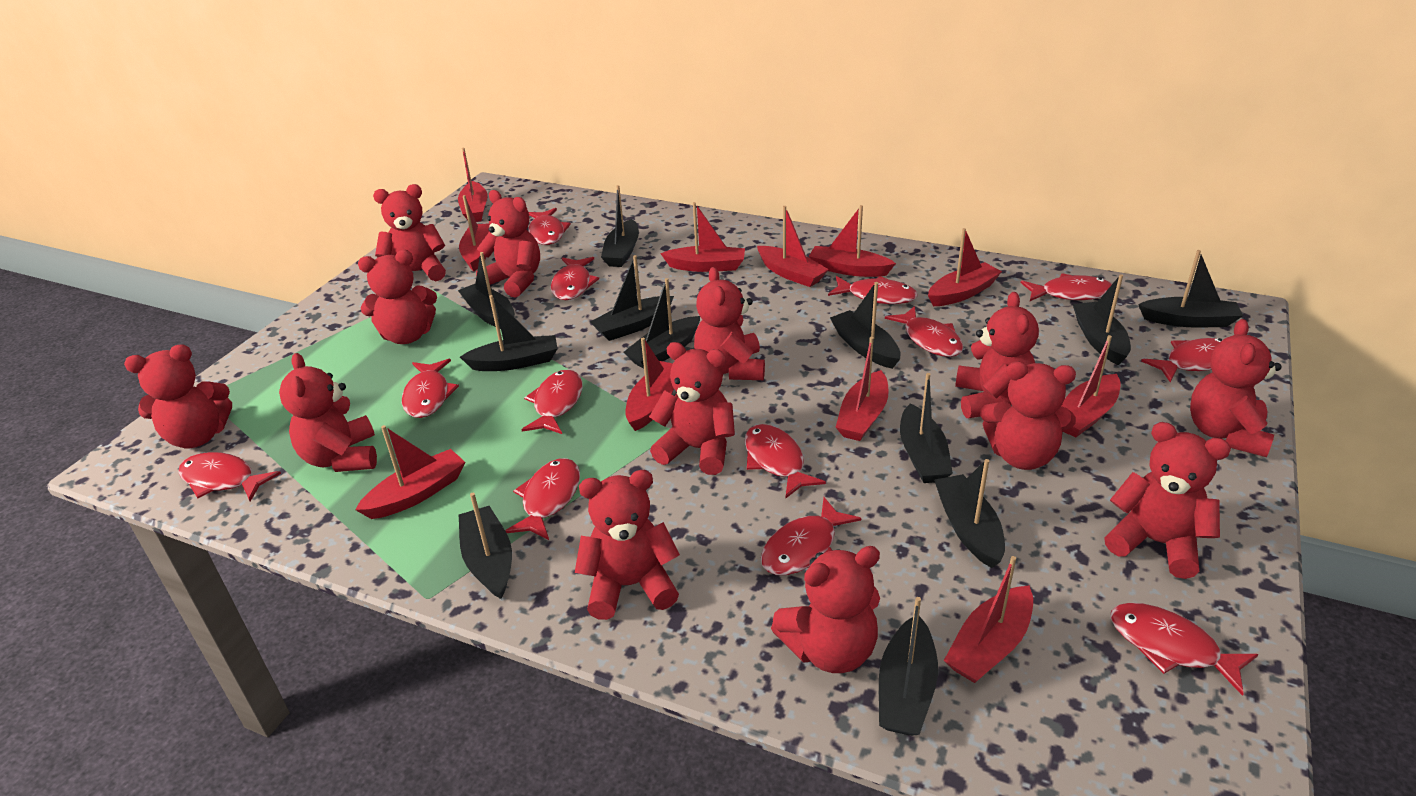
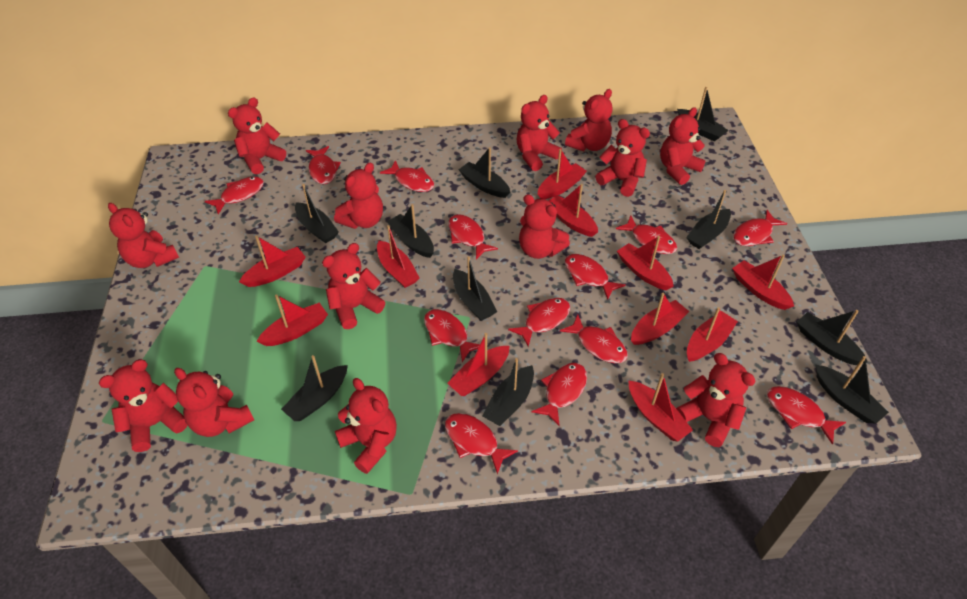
black boat: 12 -> 10

